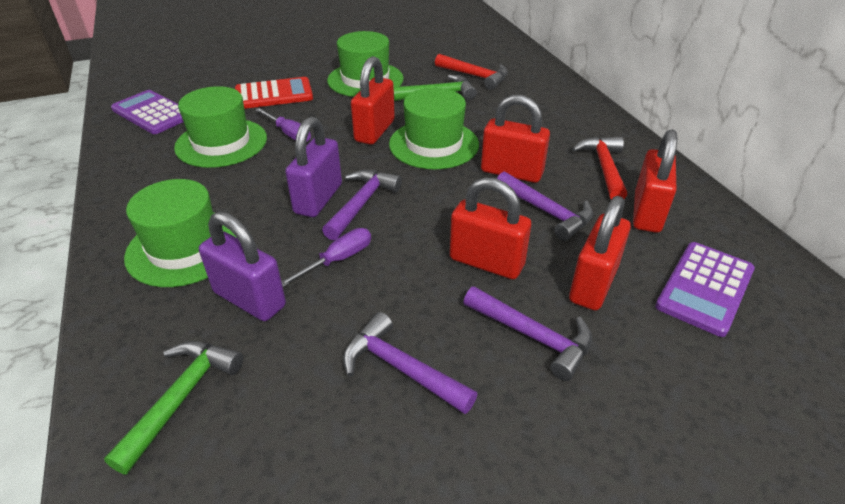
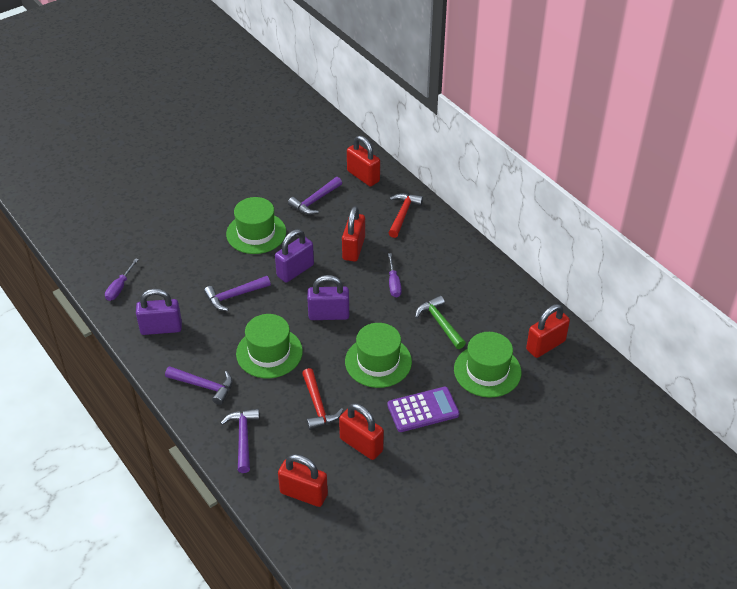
green hammer: 2 -> 1
purple calculator: 2 -> 1
purple padlock: 2 -> 3
red calculator: 1 -> 0

